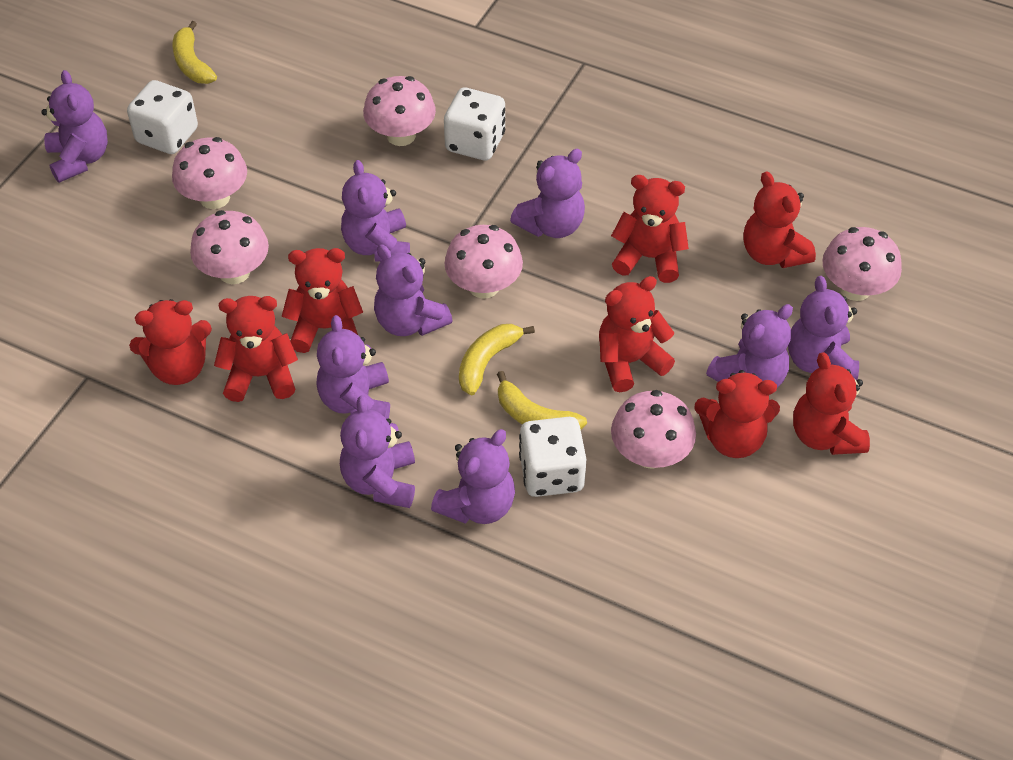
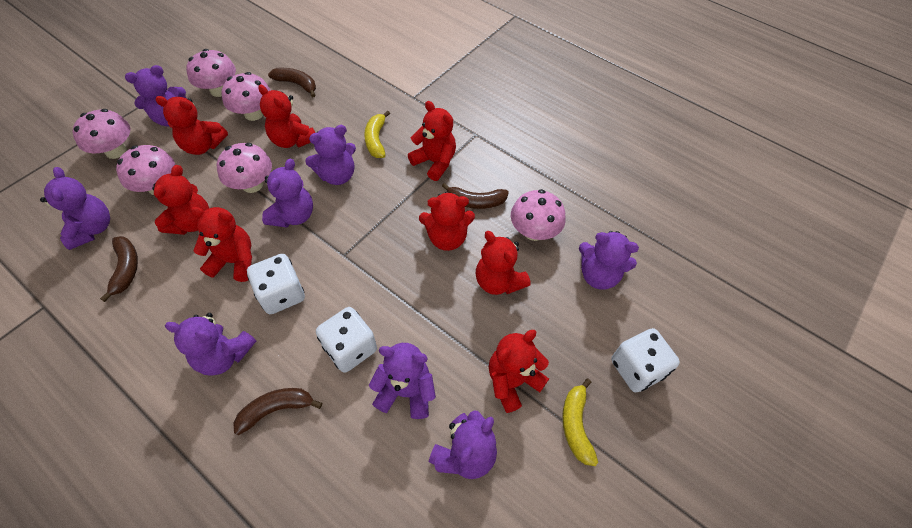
brown banana: 0 -> 4
purple teddy bear: 9 -> 8
yellow banana: 3 -> 2

